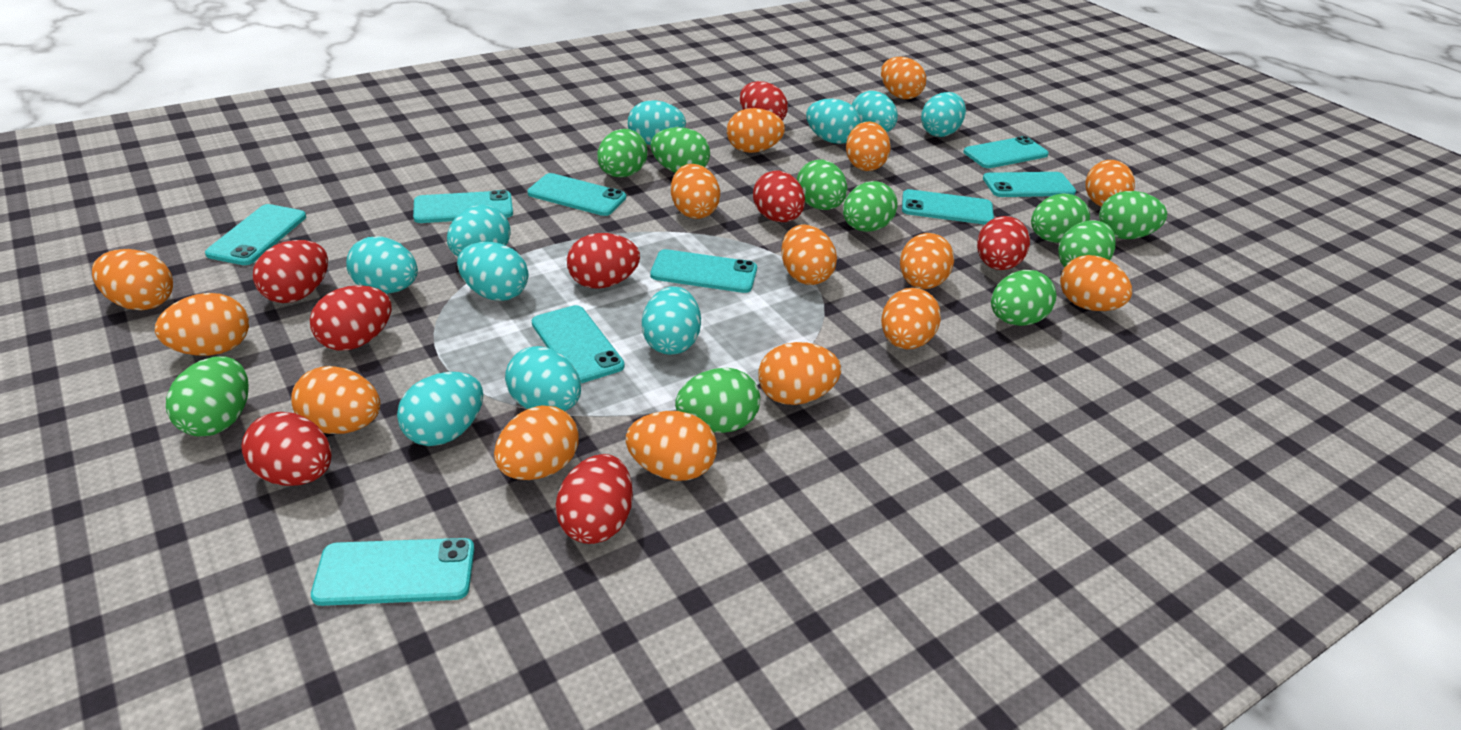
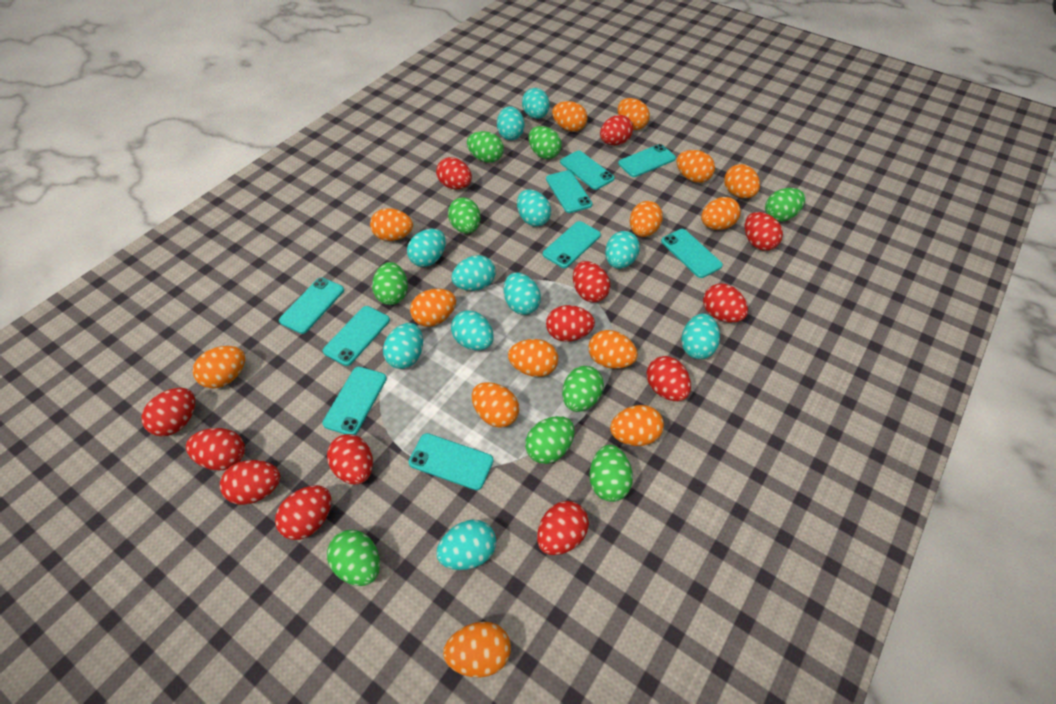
green egg: 10 -> 9
orange egg: 15 -> 14
red egg: 8 -> 13
turquoise egg: 10 -> 11

